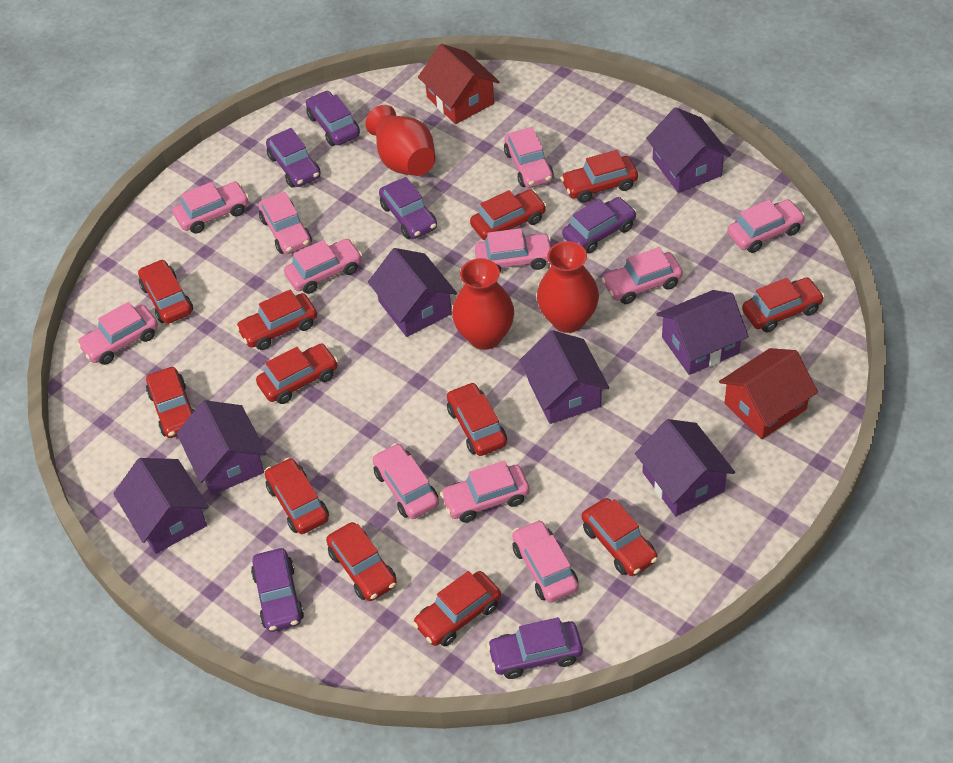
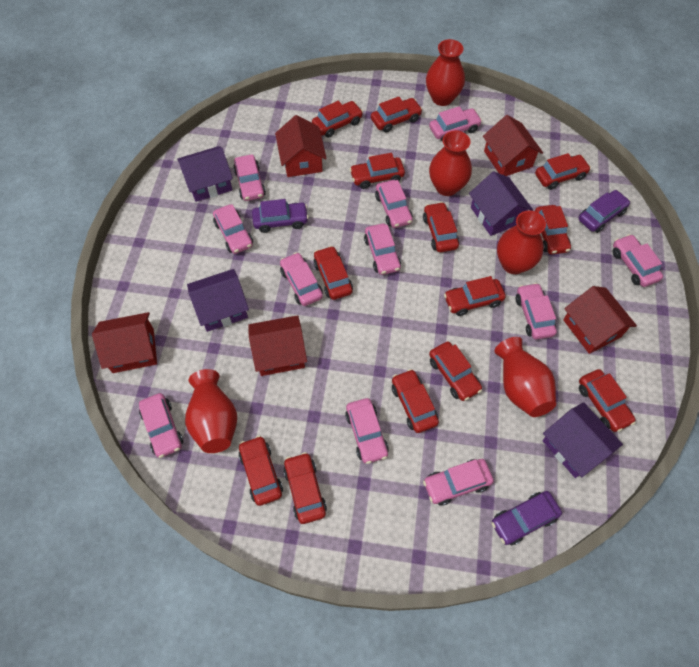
purple car: 6 -> 3
purple house: 7 -> 4
red car: 12 -> 13
red house: 2 -> 5
red vase: 3 -> 5

